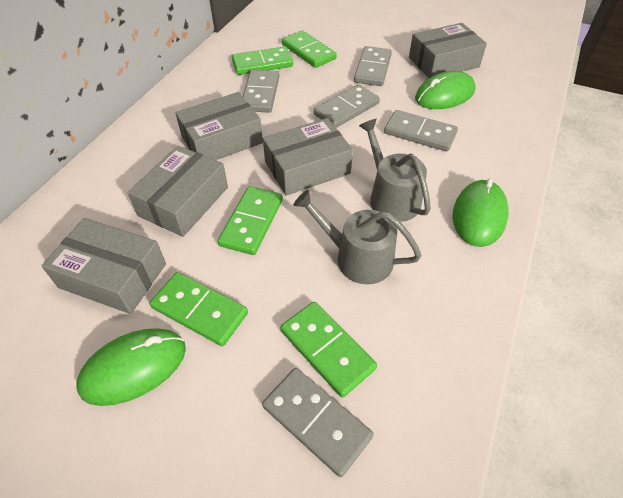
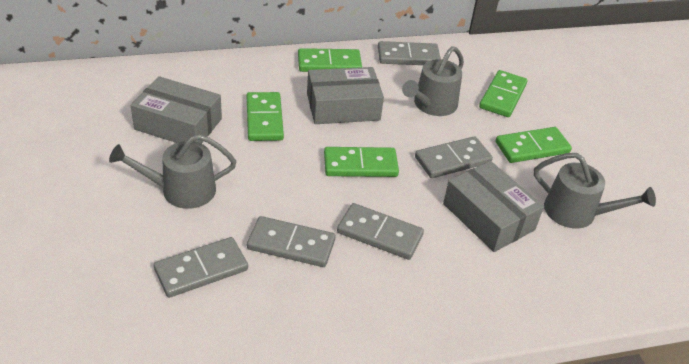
green mouse: 3 -> 0
grey box: 5 -> 3
grey watering can: 2 -> 3

